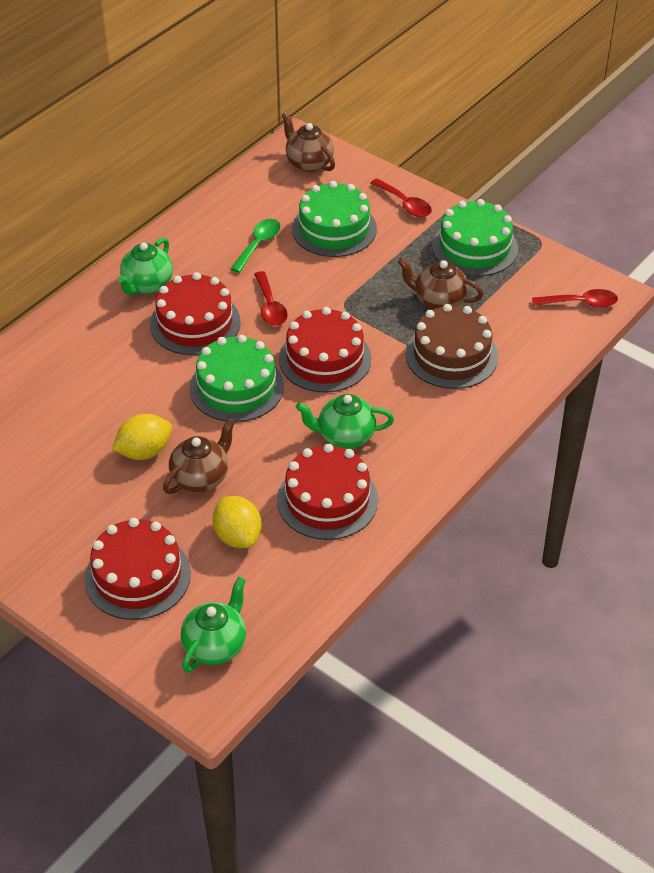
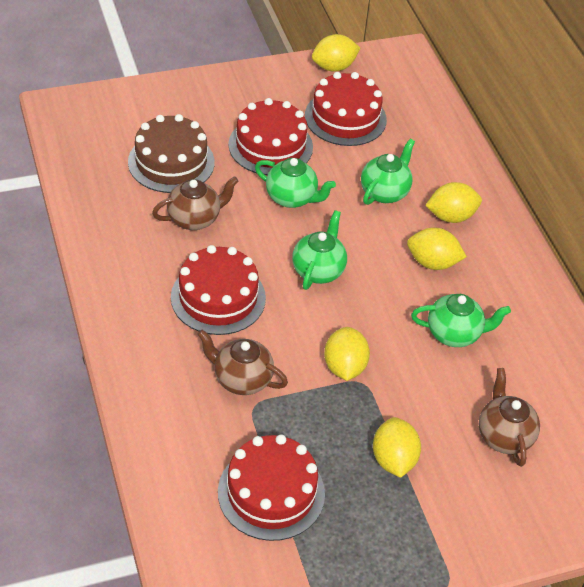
green cake: 3 -> 0
green spoon: 1 -> 0
green teapot: 3 -> 4
red spoon: 3 -> 0
yellow lemon: 2 -> 5

